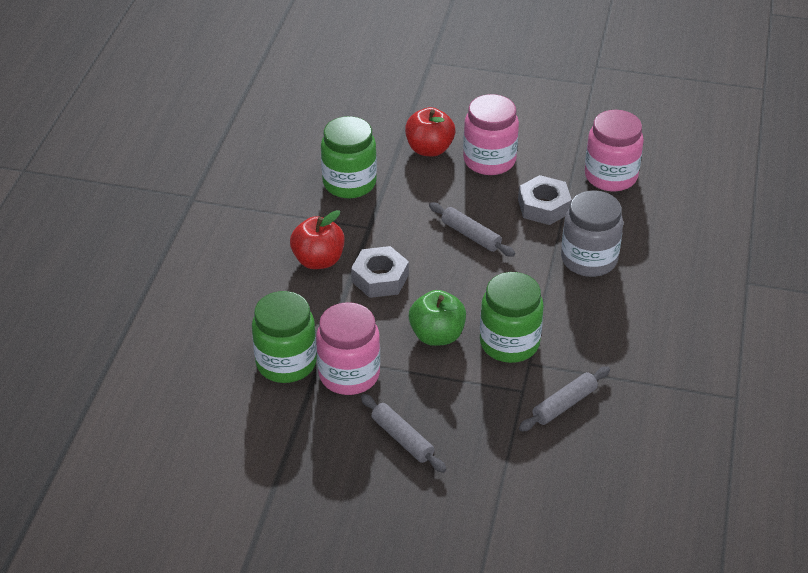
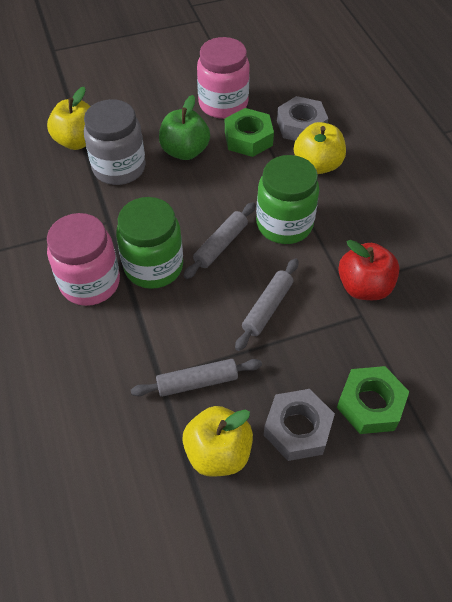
green jar: 3 -> 2
green nut: 0 -> 2
pink jar: 3 -> 2
red apple: 2 -> 1
yellow apple: 0 -> 3

